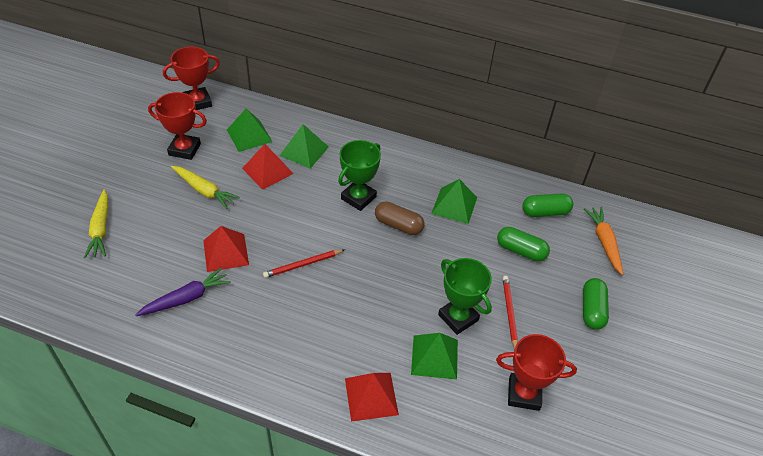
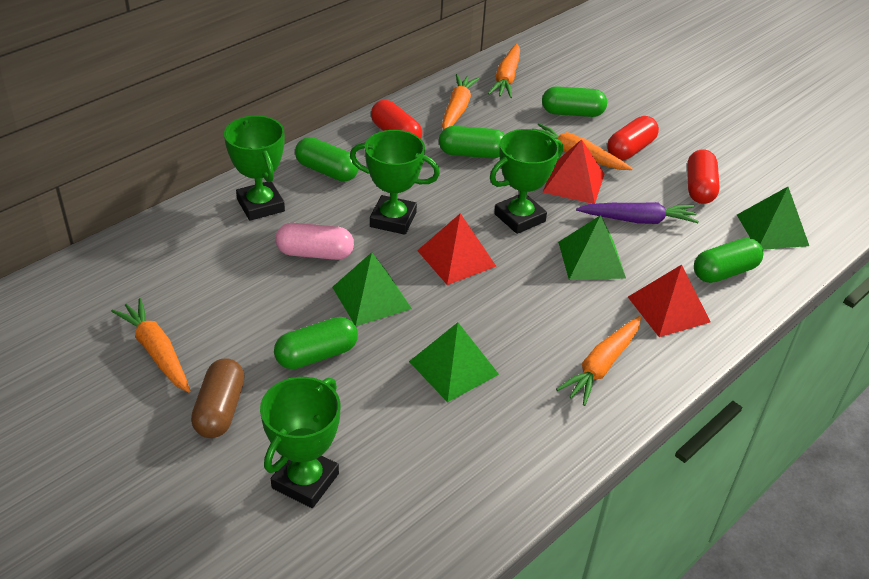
green capsule: 3 -> 5
green trophy: 2 -> 4
orange carrot: 1 -> 5
pink capsule: 0 -> 1
red capsule: 0 -> 3
red pencil: 2 -> 0
red trophy: 3 -> 0
yellow carrot: 2 -> 0

